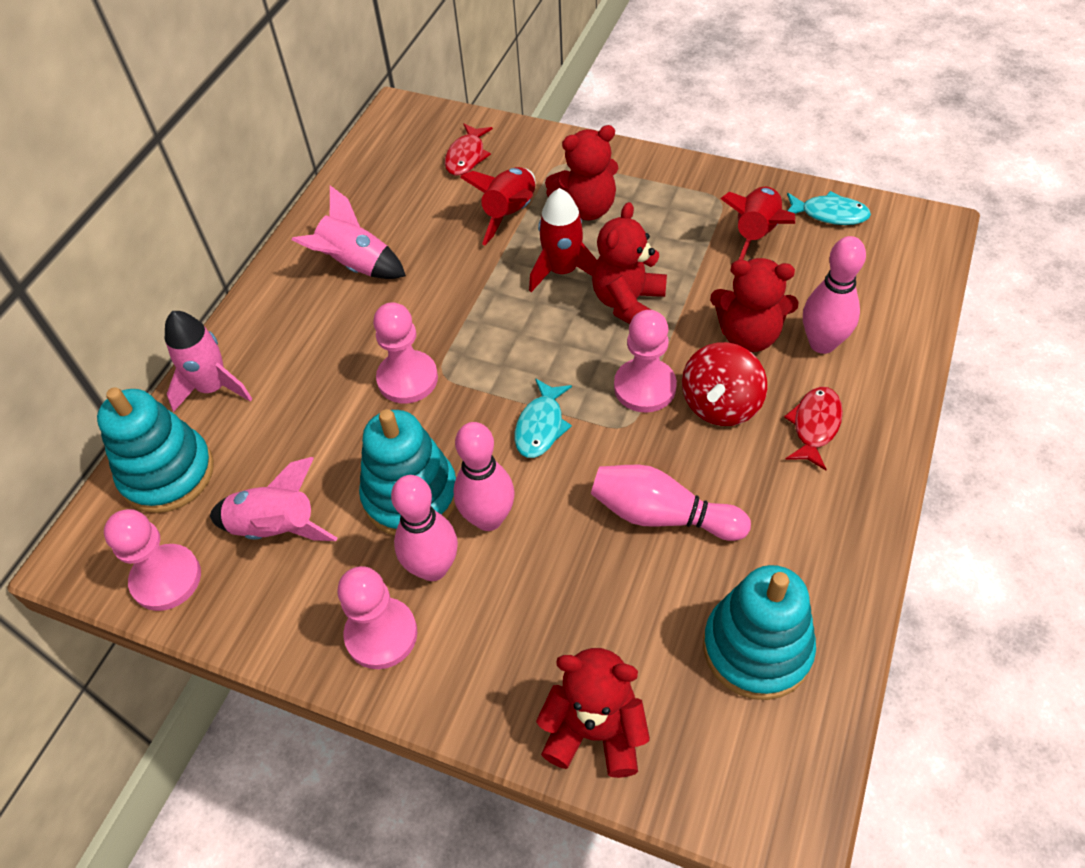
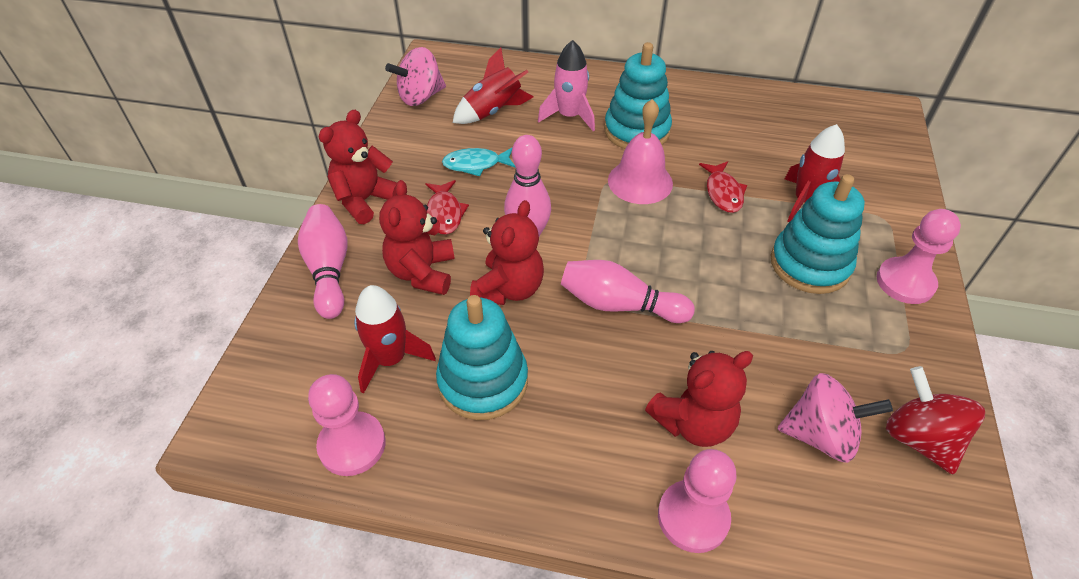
pink bell: 0 -> 1
pink bowling pin: 4 -> 3
pink pawn: 4 -> 3
pink rocket: 3 -> 1
pink spinning top: 0 -> 2
turquoise fish: 2 -> 1

